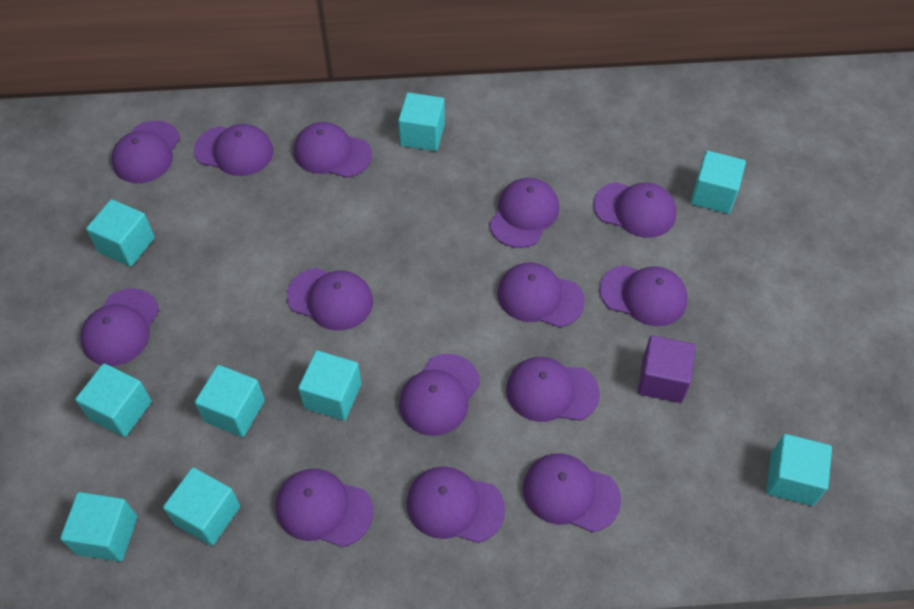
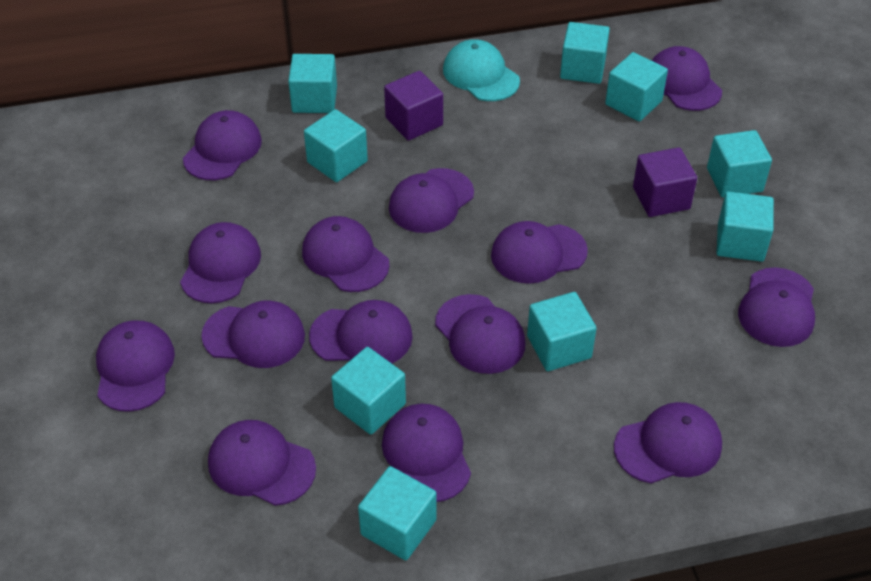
purple cube: 1 -> 2
turquoise cap: 0 -> 1

